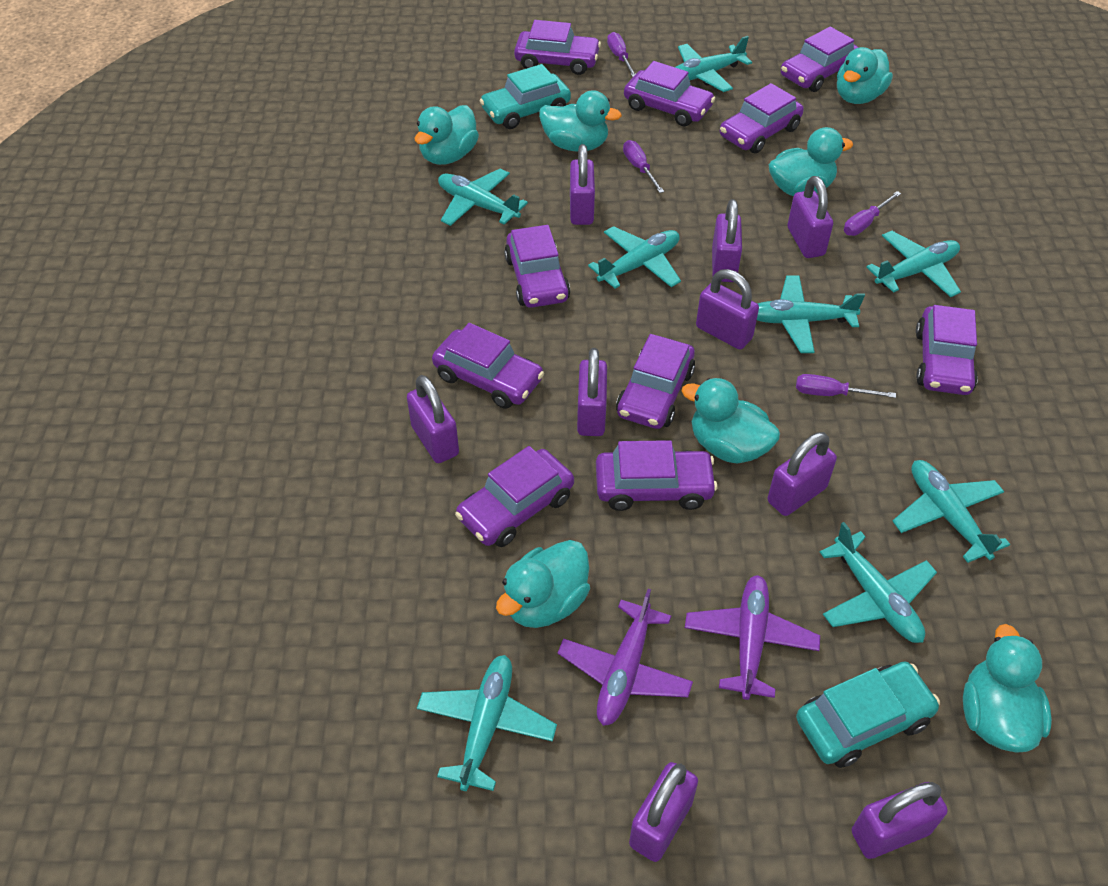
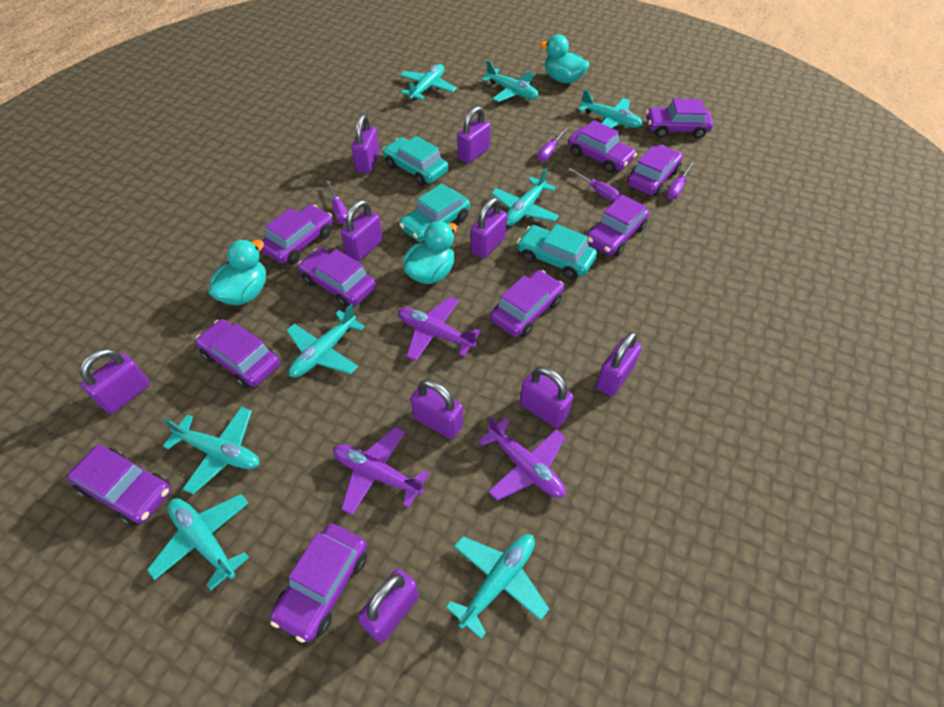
purple plane: 2 -> 3
turquoise car: 2 -> 3
turquoise duck: 7 -> 3

